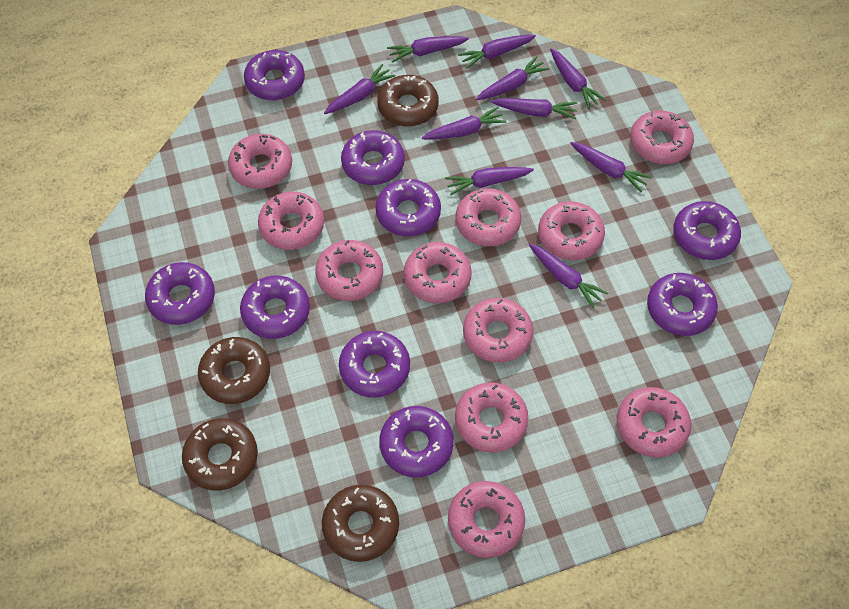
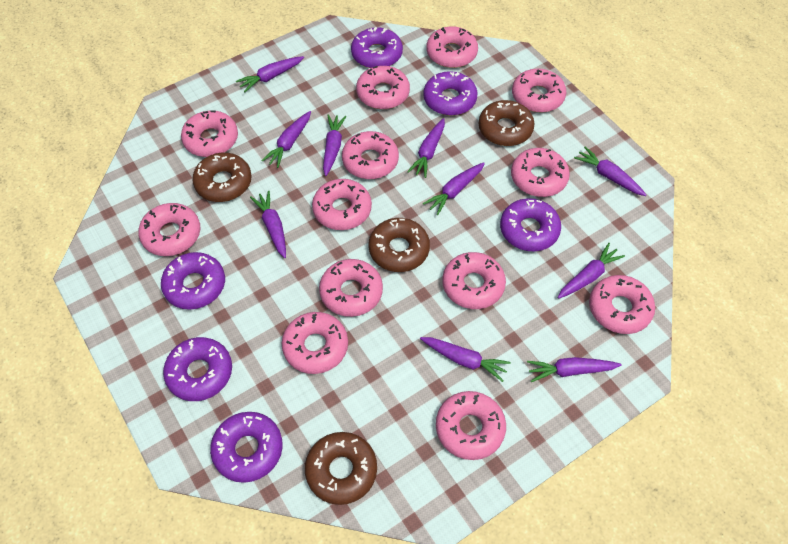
pink donut: 11 -> 13
purple donut: 9 -> 6

